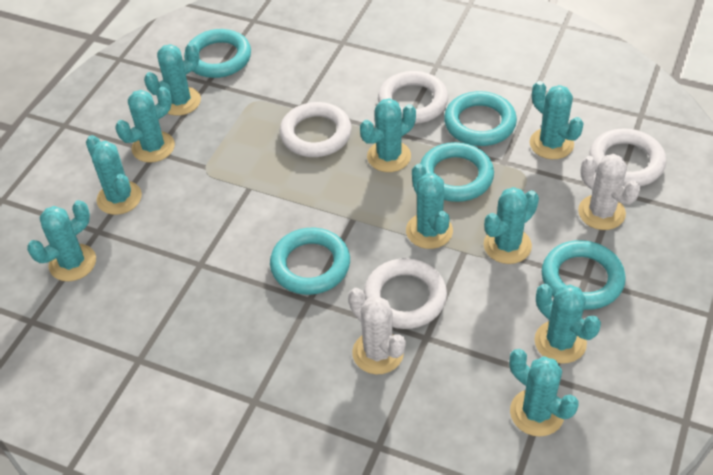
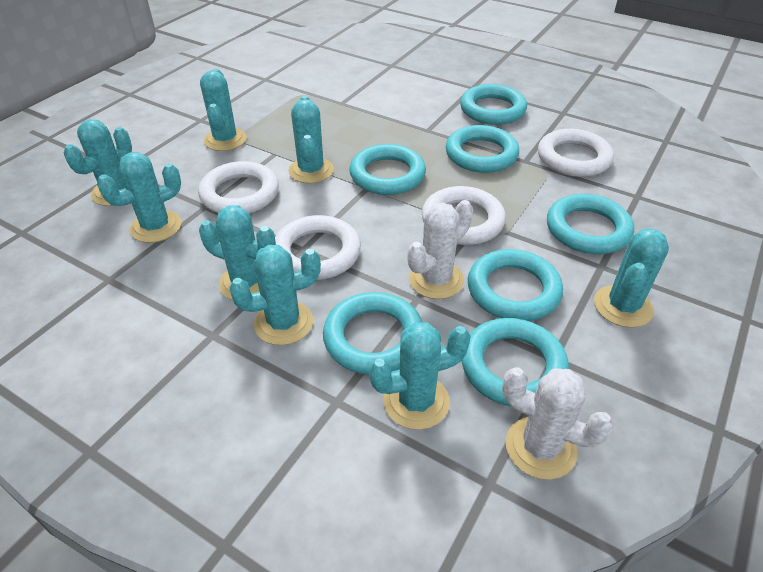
turquoise cactus: 10 -> 8
turquoise ring: 5 -> 7

